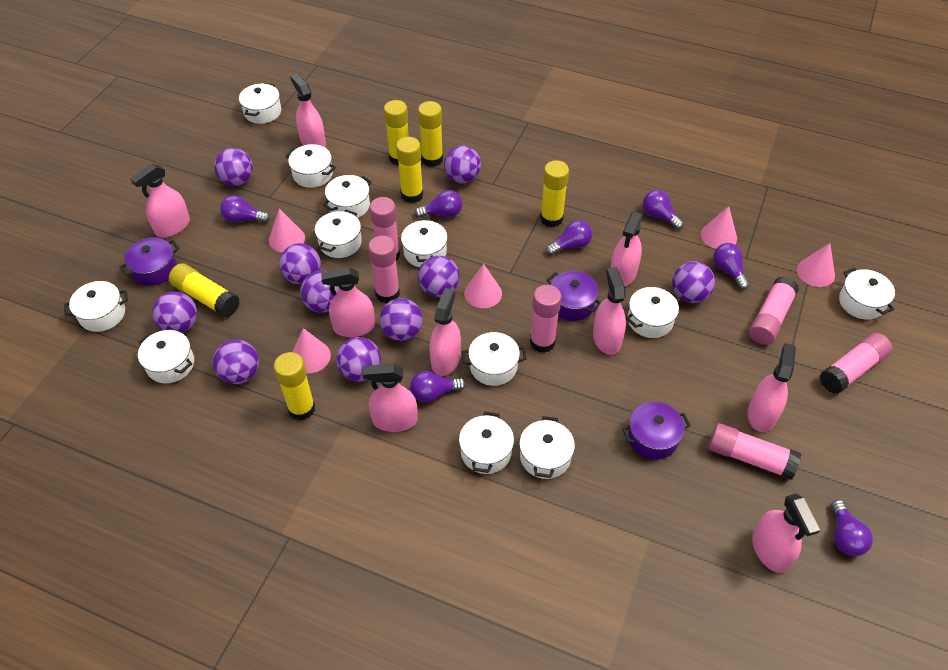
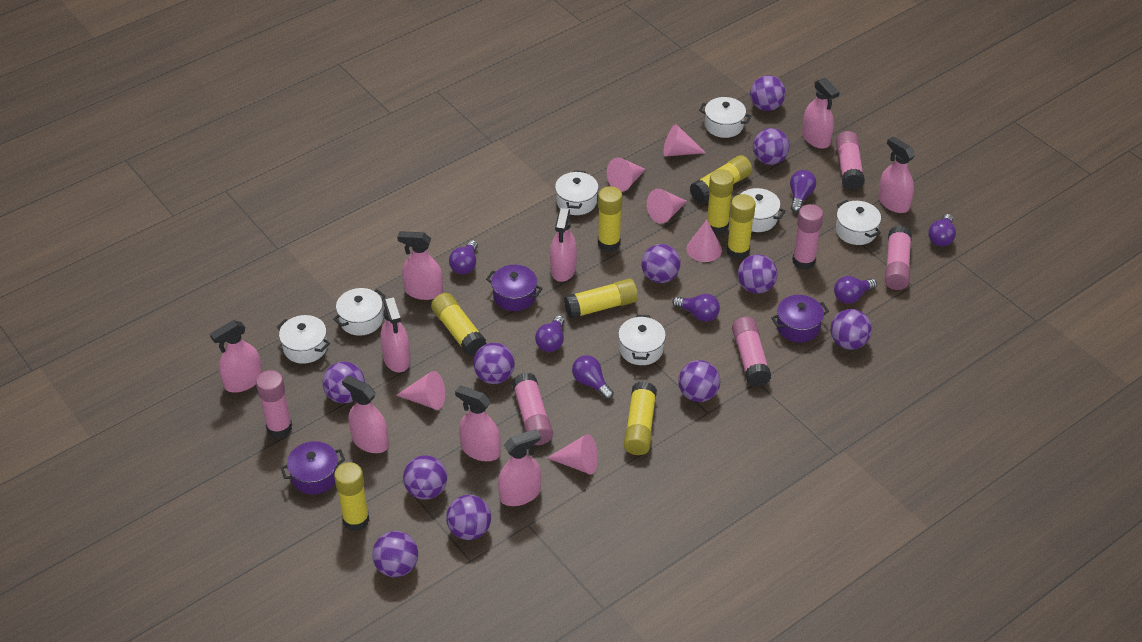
pink cone: 5 -> 6
purple ball: 10 -> 11
white pot: 12 -> 7
yellow glue stick: 6 -> 8

